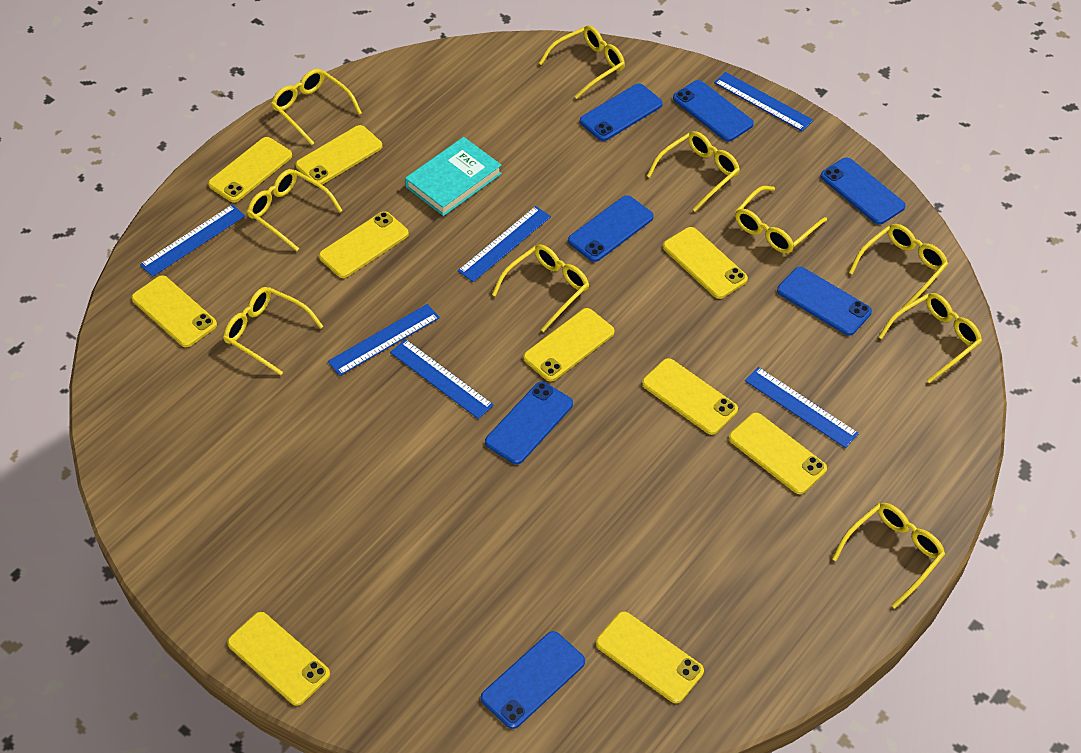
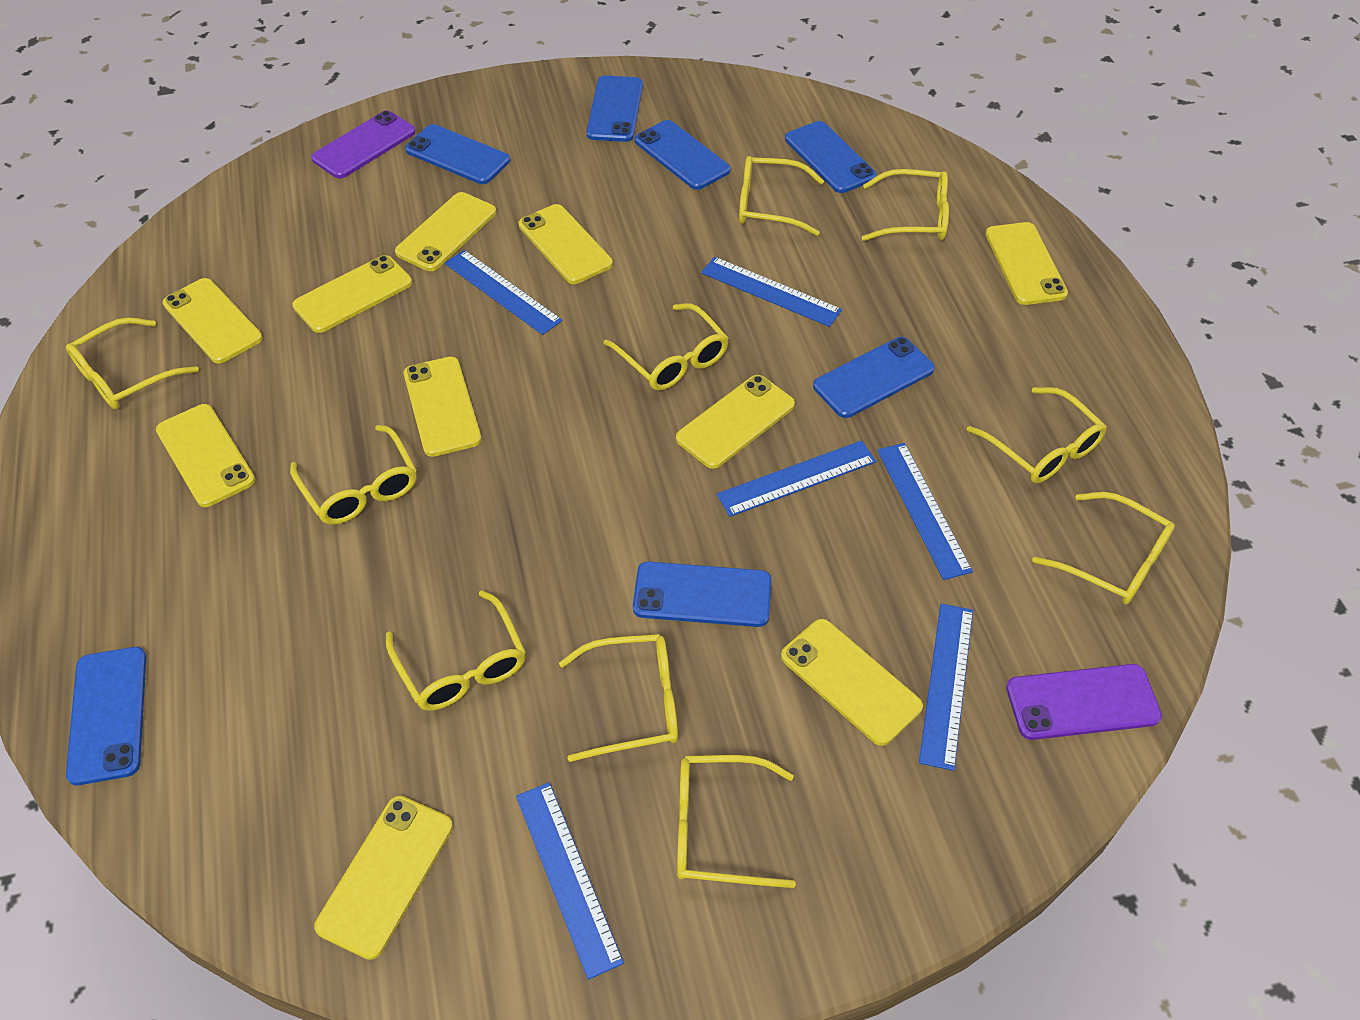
purple phone: 0 -> 2
turquoise book: 1 -> 0

